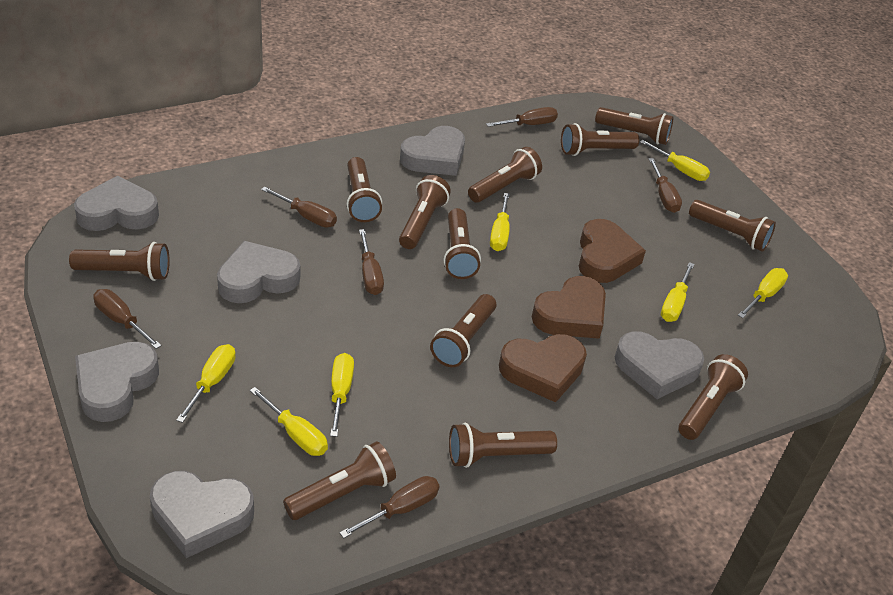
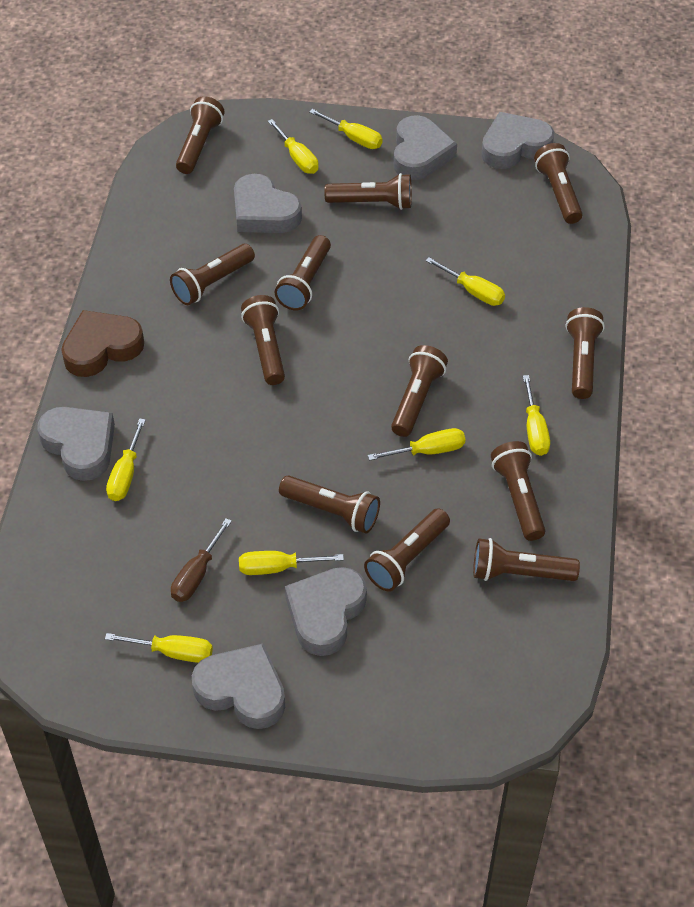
brown heart: 3 -> 1
brown screwdriver: 6 -> 1
yellow screwdriver: 7 -> 8

